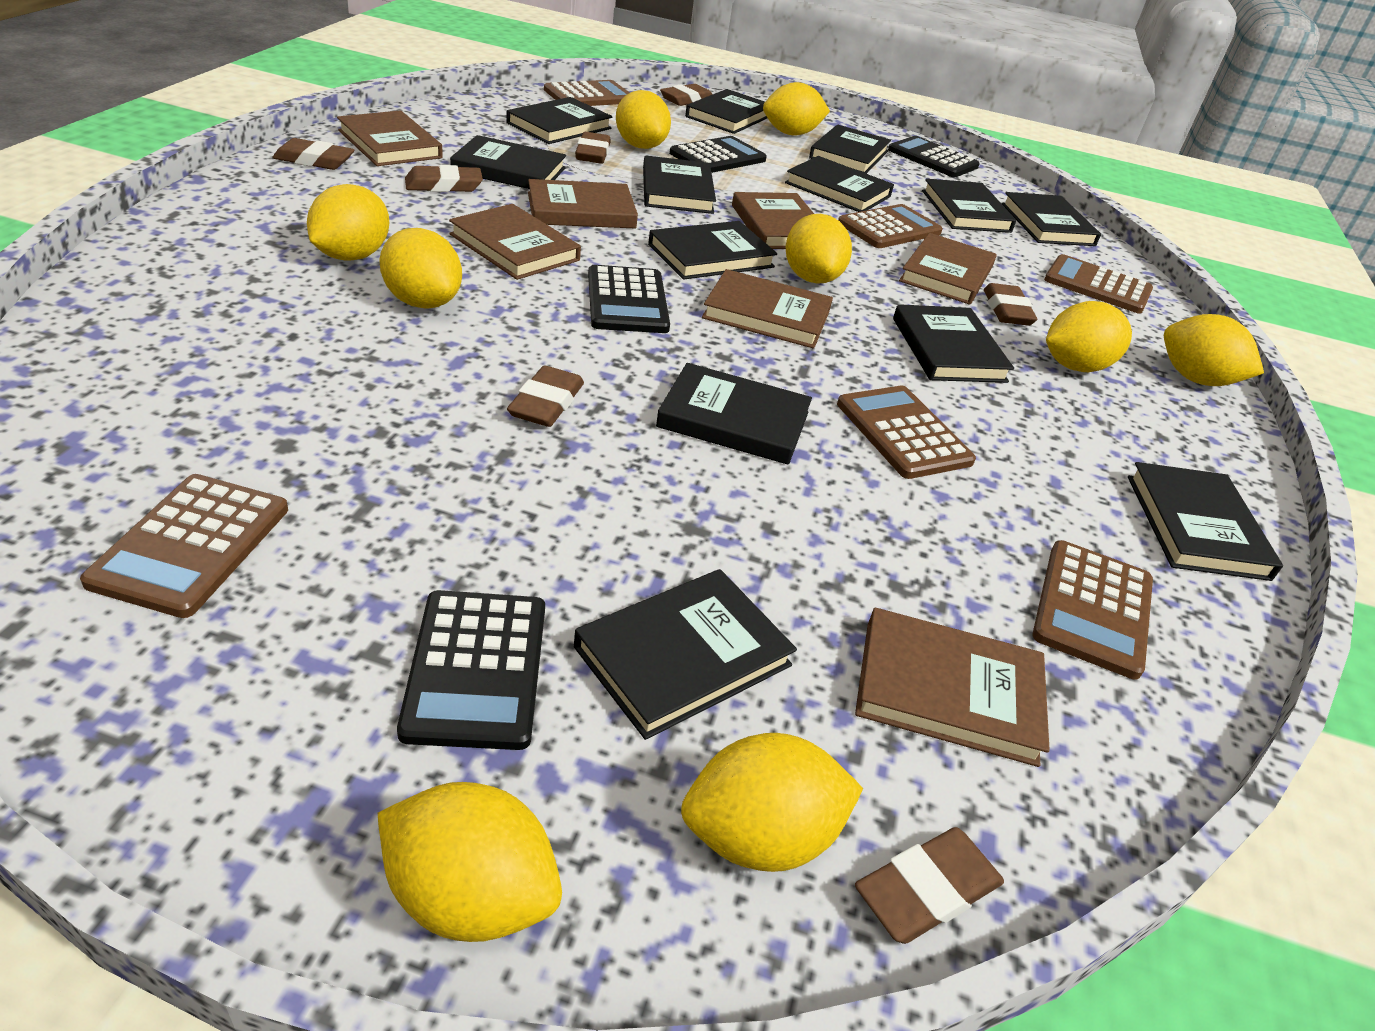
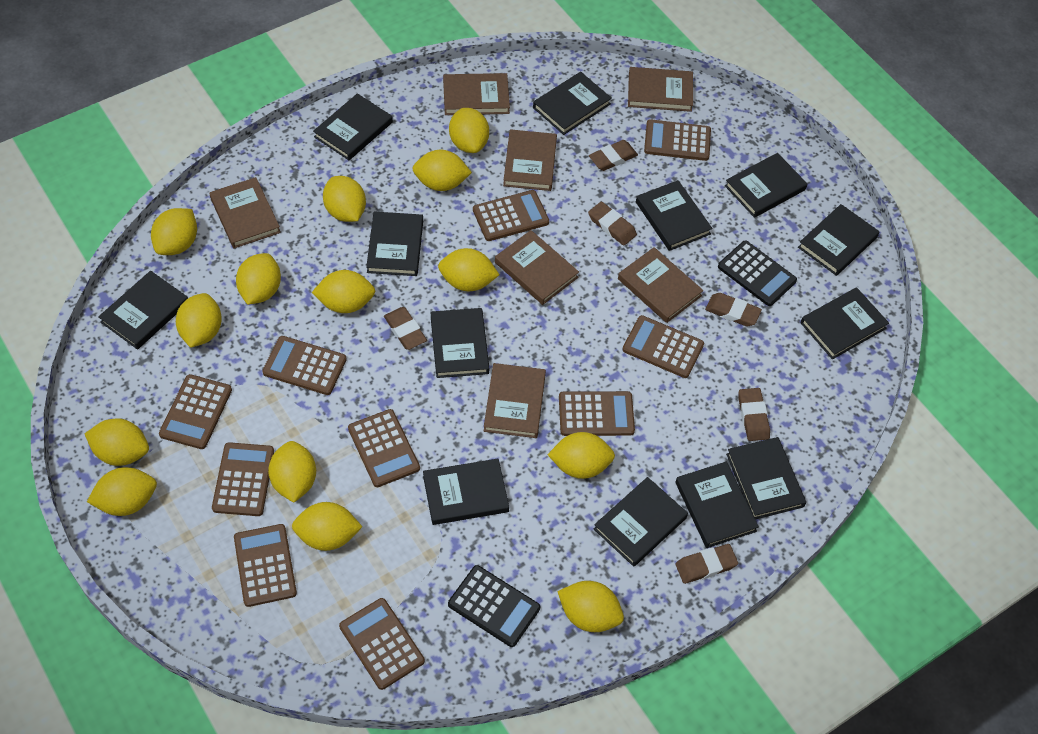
black calculator: 4 -> 2
brown calculator: 6 -> 10
brown eraser: 7 -> 6
yellow lemon: 9 -> 14

